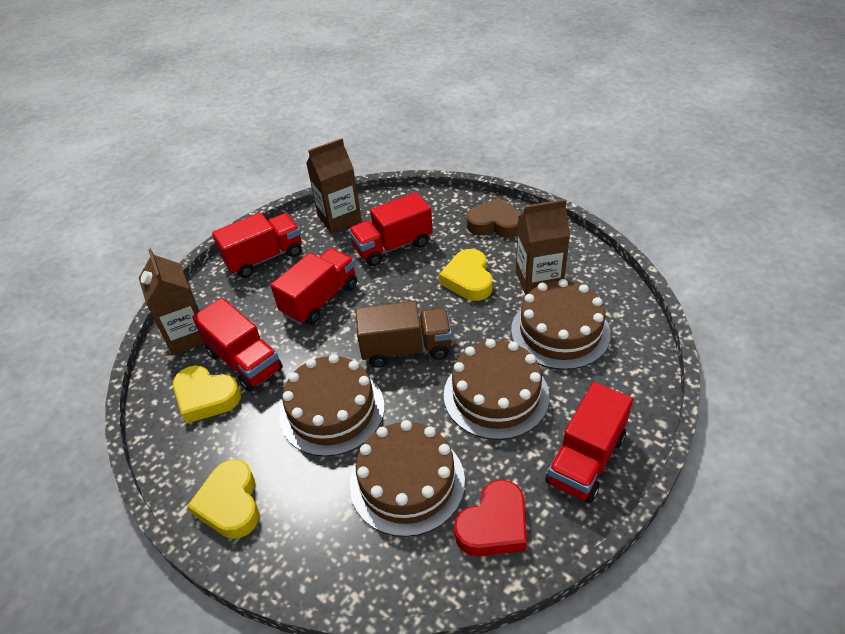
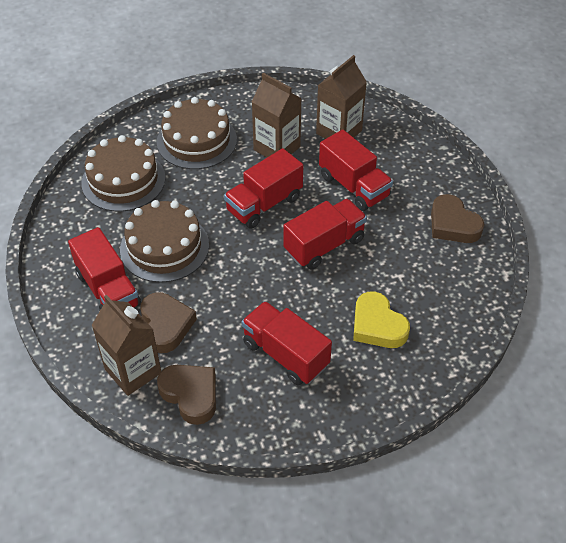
brown cake: 4 -> 3
brown heart: 1 -> 3
brown truck: 1 -> 0
red heart: 1 -> 0
yellow heart: 3 -> 1

